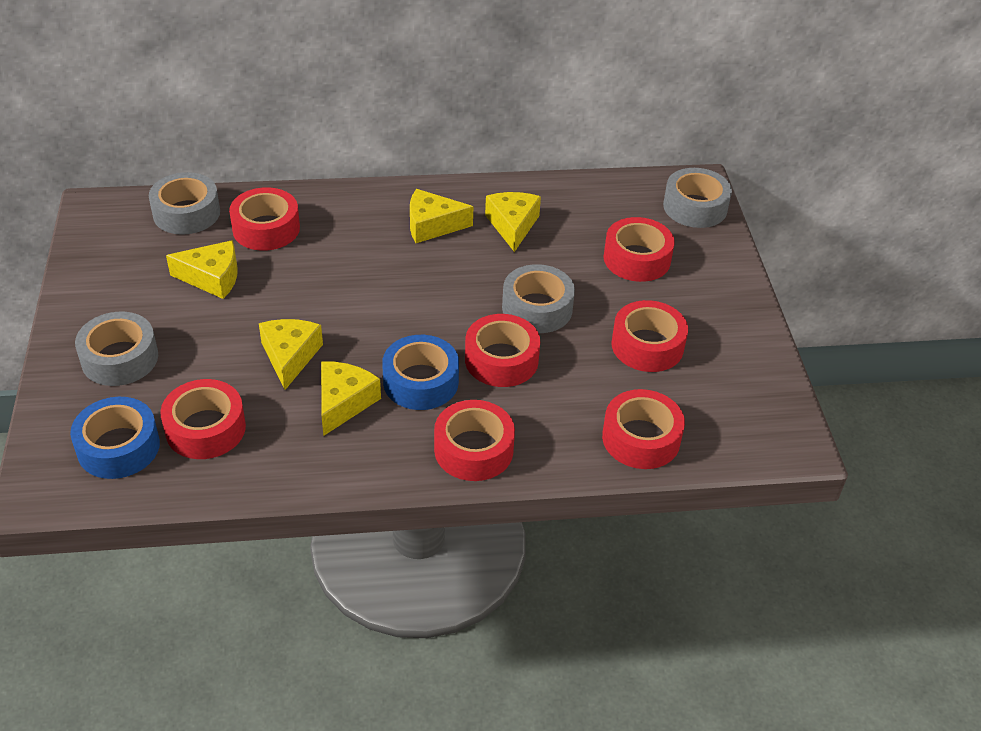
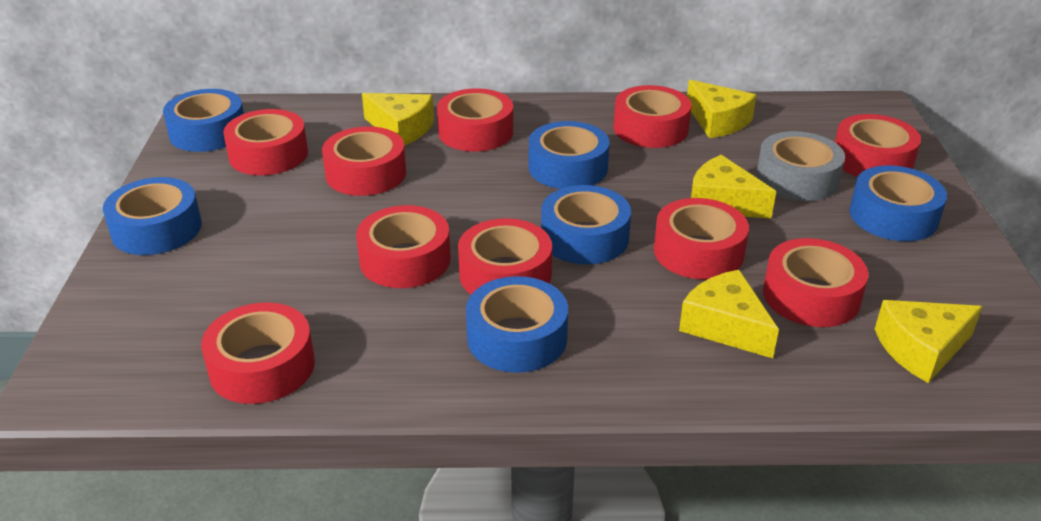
blue tape: 2 -> 6
grey tape: 4 -> 1
red tape: 7 -> 10

